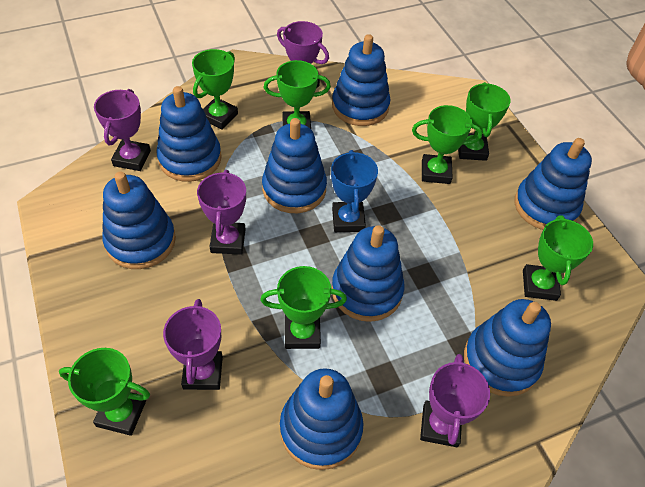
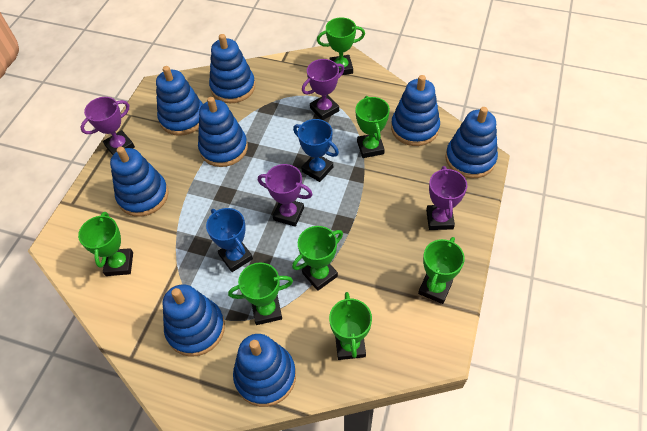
blue trophy: 1 -> 2
purple trophy: 5 -> 4

